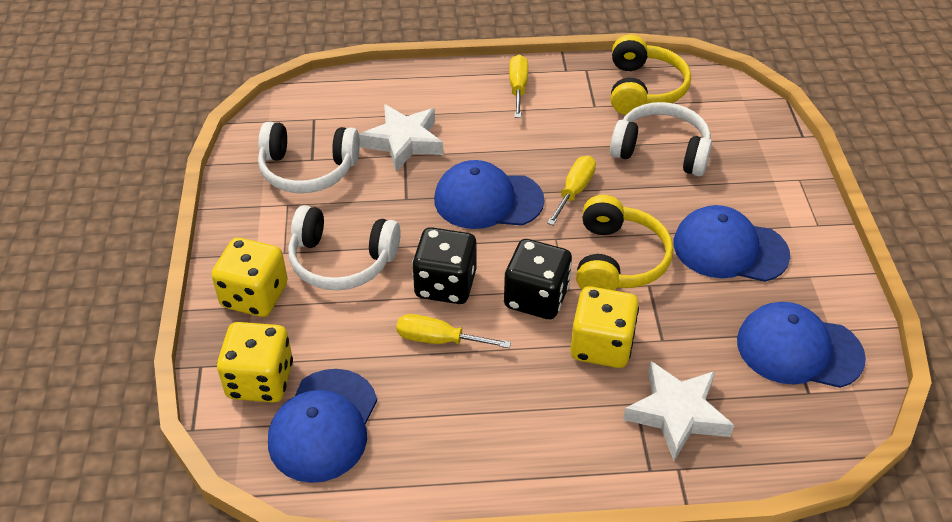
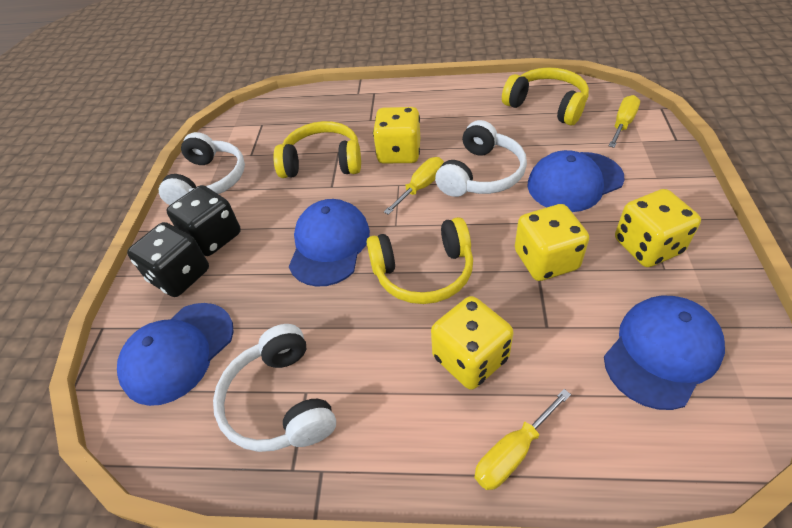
white star: 2 -> 0
yellow dice: 3 -> 4
yellow headphones: 2 -> 3

